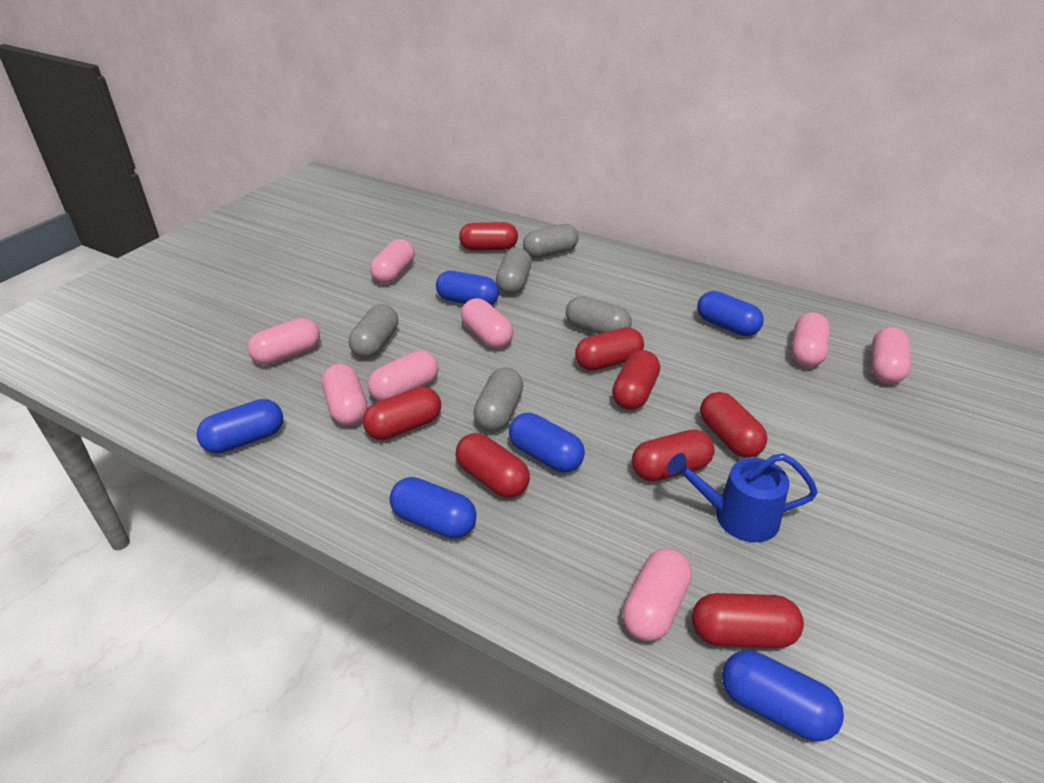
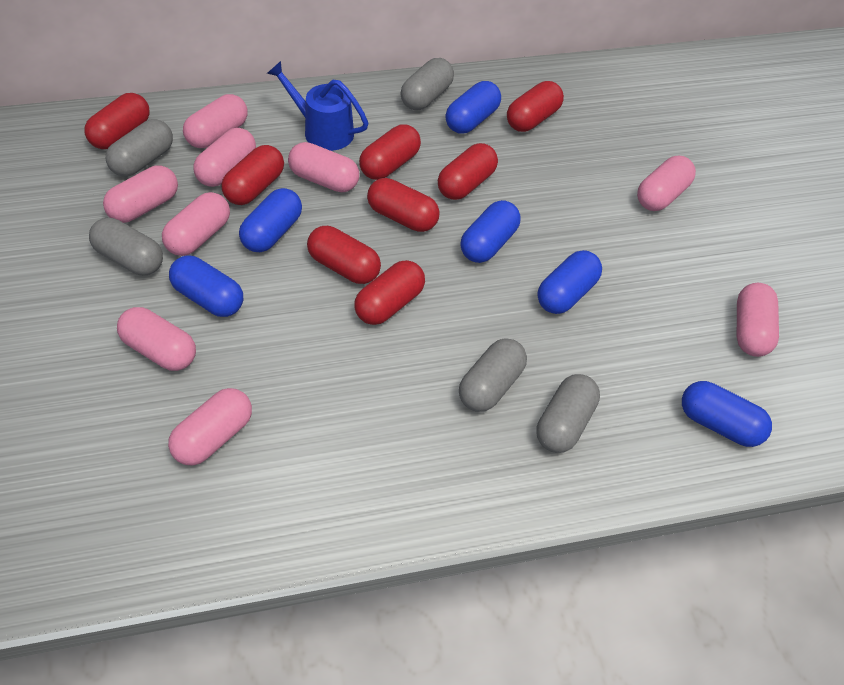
pink capsule: 8 -> 9

